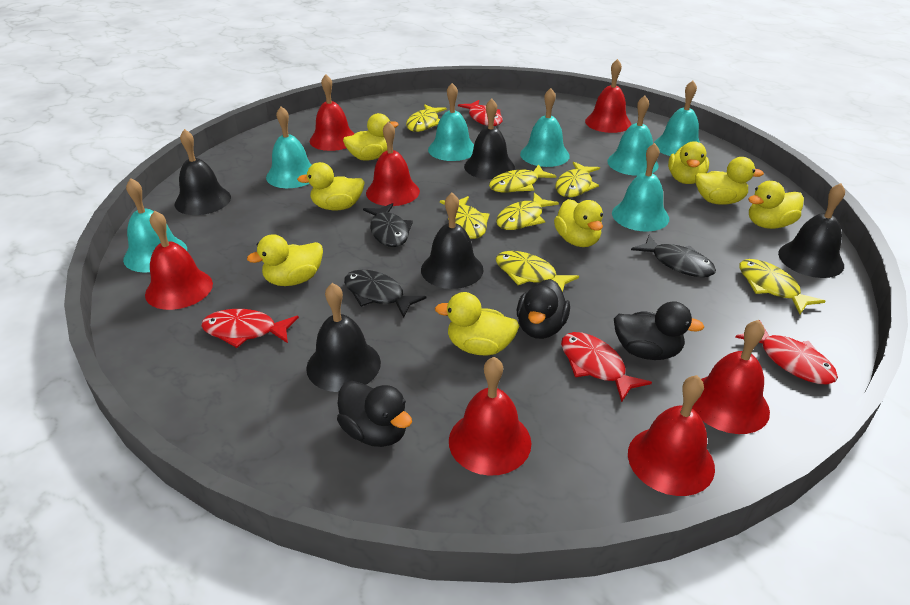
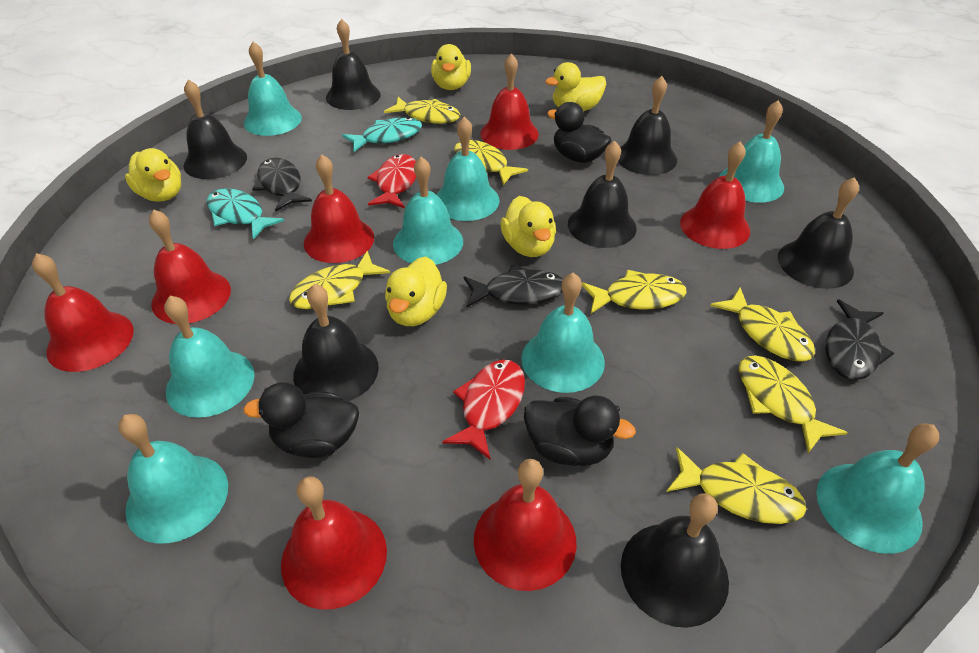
black bell: 5 -> 7
red fish: 4 -> 2
turquoise bell: 7 -> 8
turquoise fish: 0 -> 2
yellow duck: 8 -> 5

